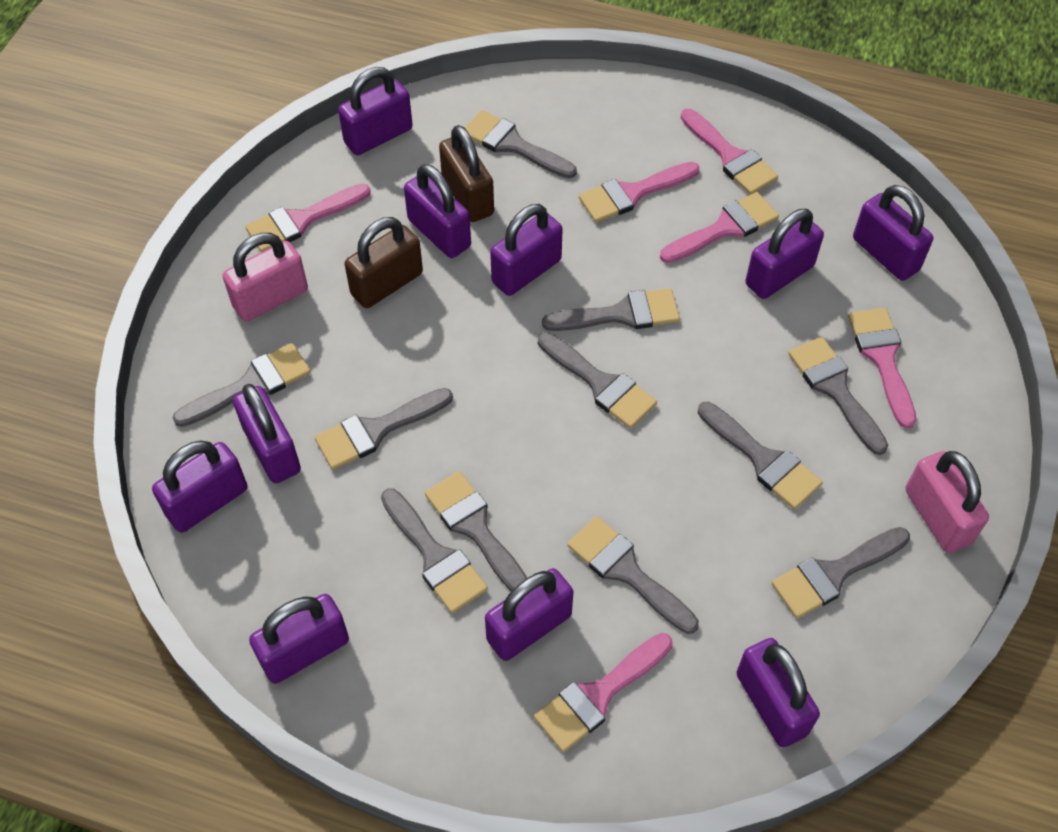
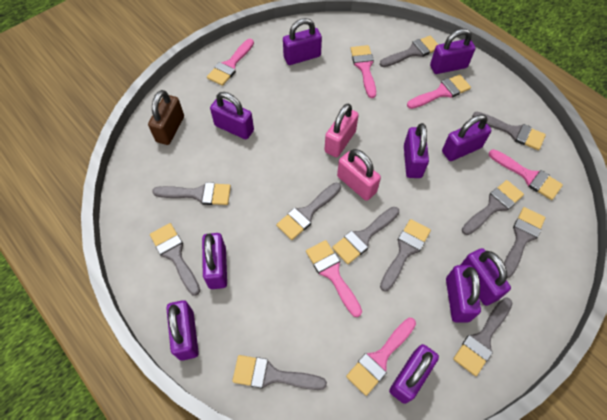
brown padlock: 2 -> 1

